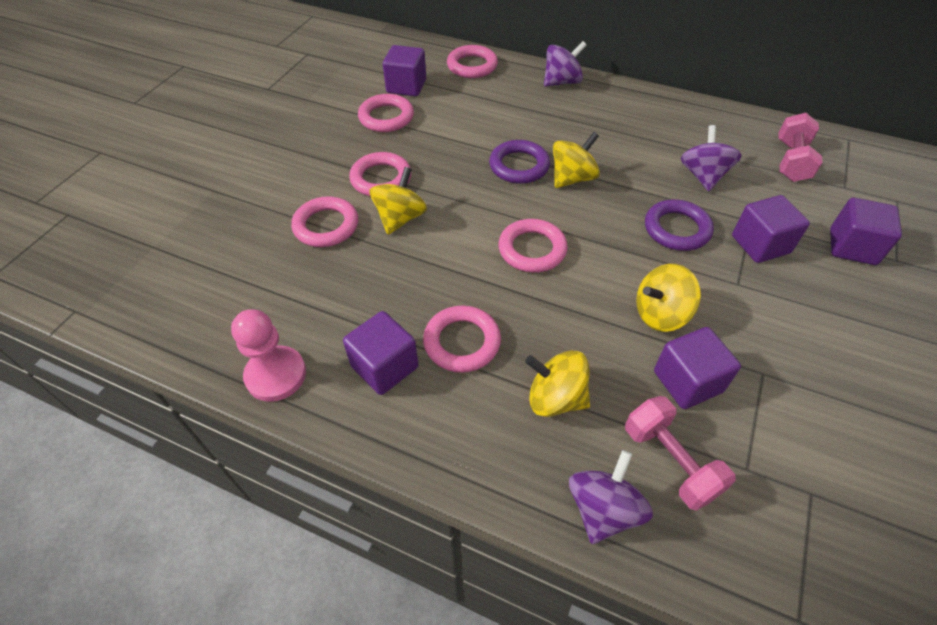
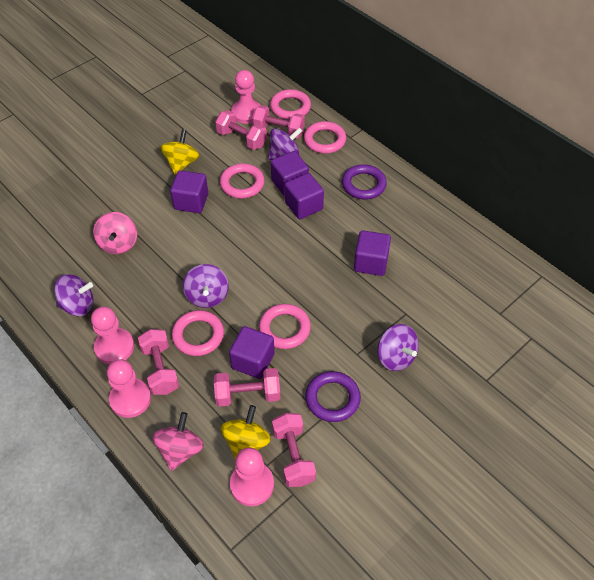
pink dumbbell: 2 -> 5
pink pawn: 1 -> 4
pink ring: 6 -> 5
pink spinning top: 0 -> 2
purple spinning top: 3 -> 4
yellow spinning top: 4 -> 2

